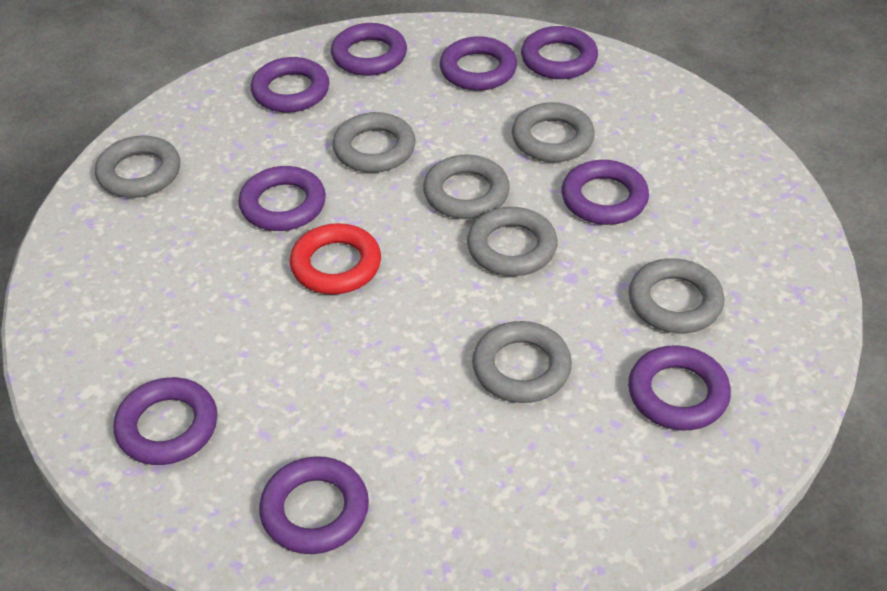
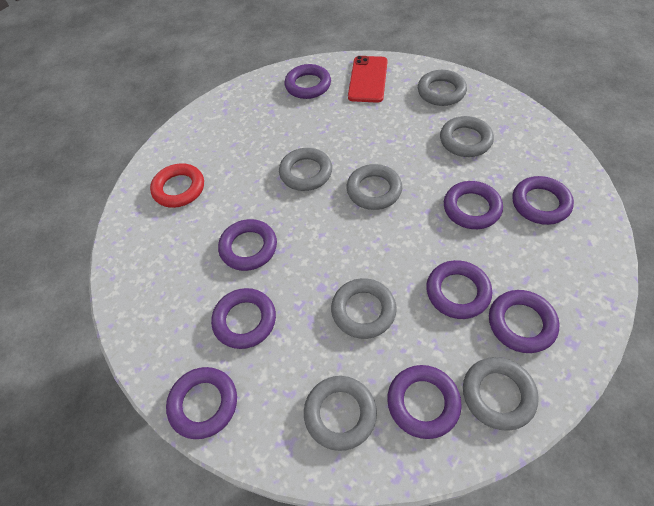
red phone: 0 -> 1

